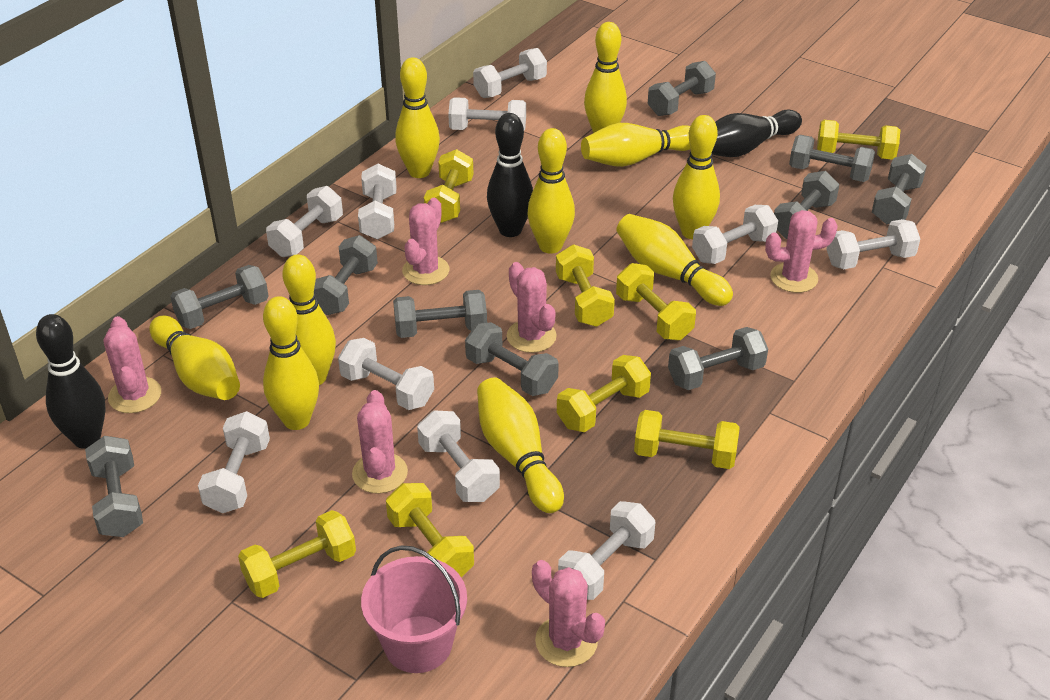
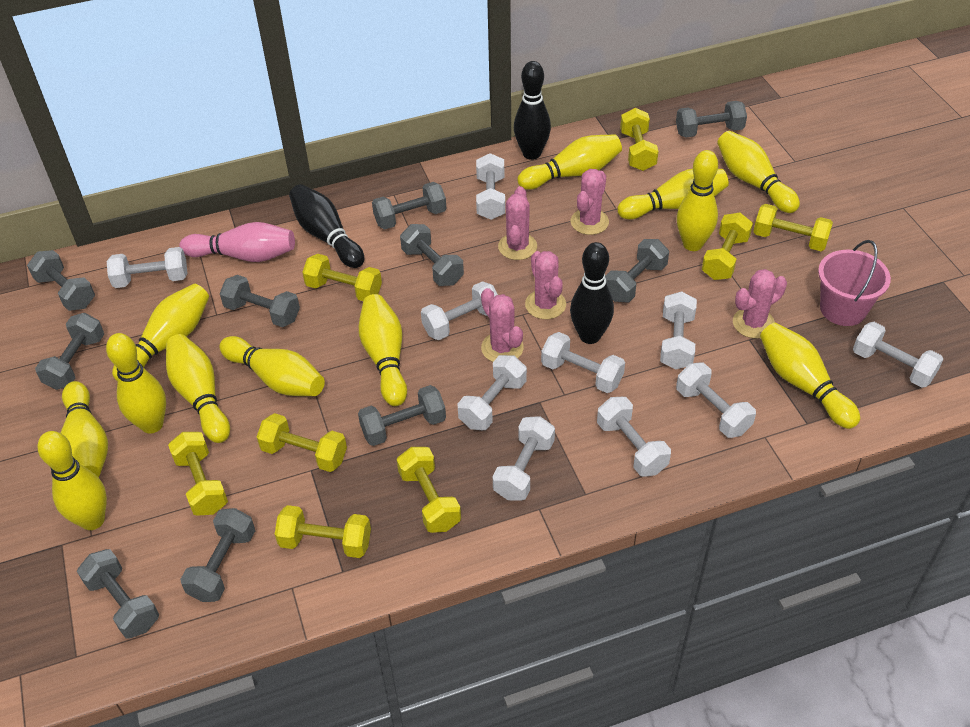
pink bowling pin: 0 -> 1
pink cactus: 6 -> 5
yellow bowling pin: 10 -> 12

